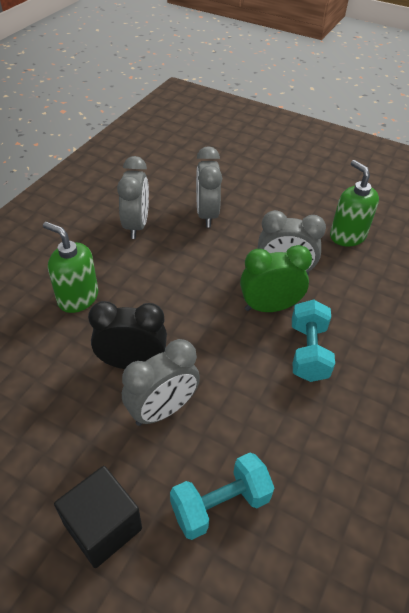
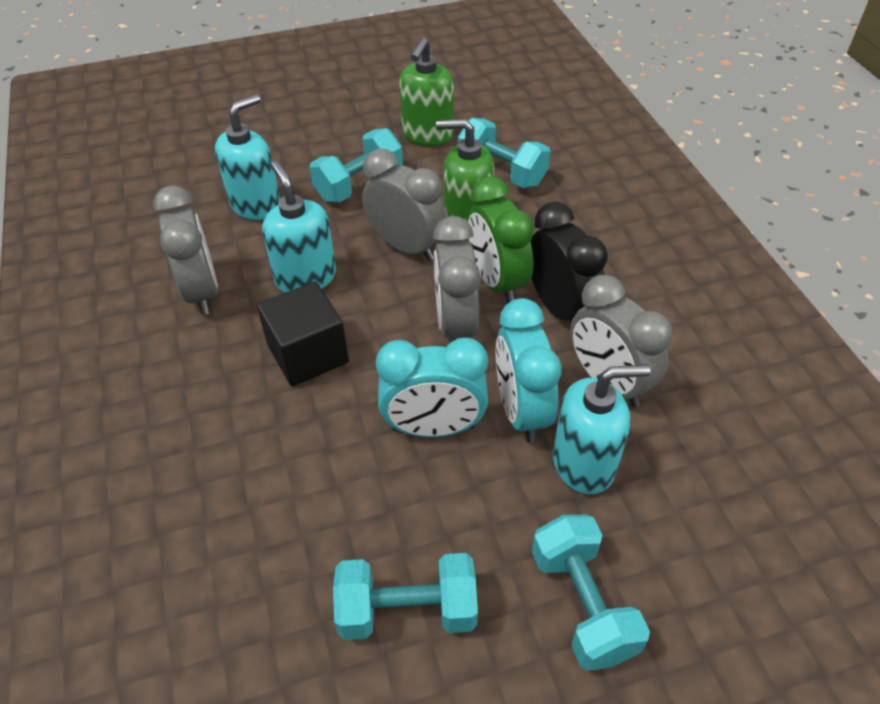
turquoise clock: 0 -> 2
turquoise dumbbell: 2 -> 4
turquoise soap dispenser: 0 -> 3

